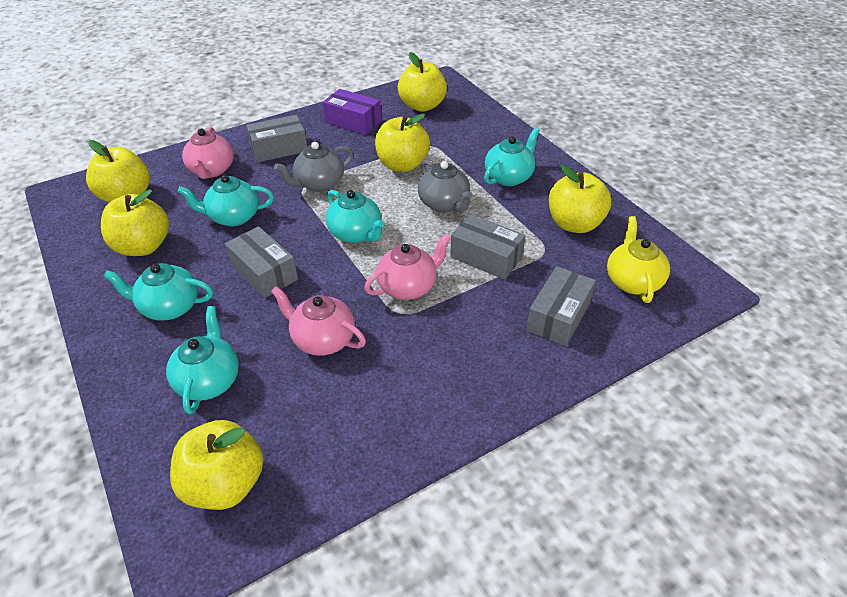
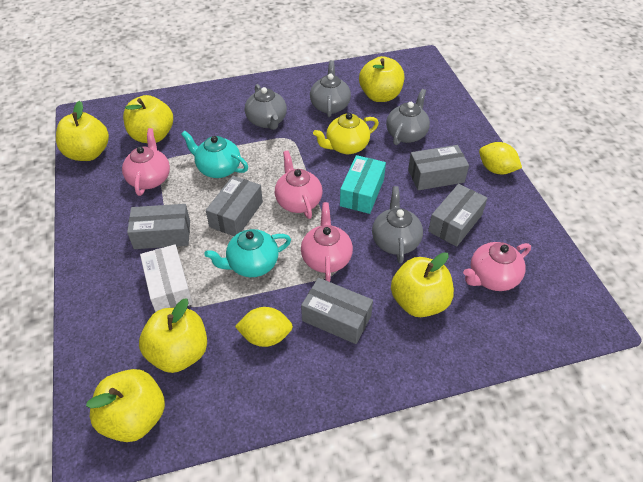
grey box: 4 -> 5
grey teapot: 2 -> 4
pink teapot: 3 -> 4
purple box: 1 -> 0
turquoise box: 0 -> 1
turquoise teapot: 5 -> 2
white box: 0 -> 1
yellow lemon: 0 -> 2

